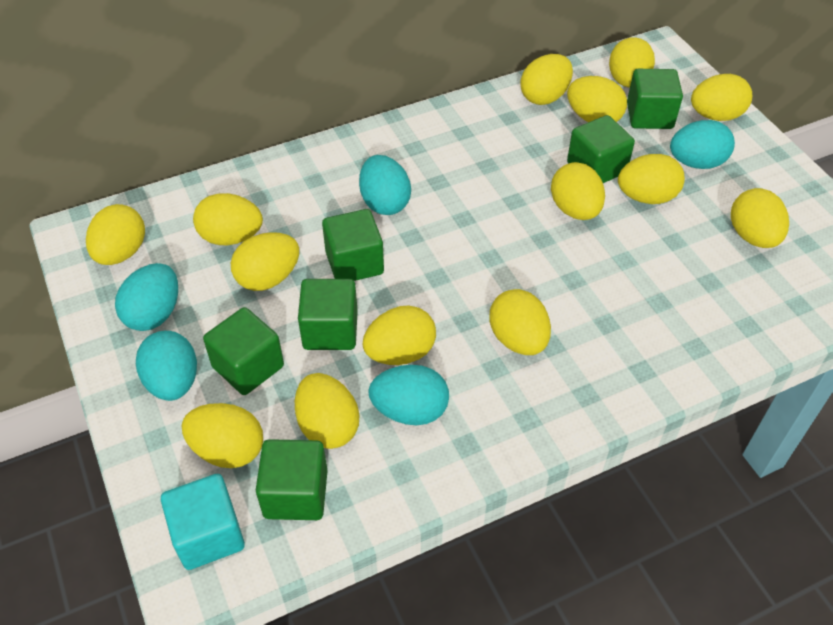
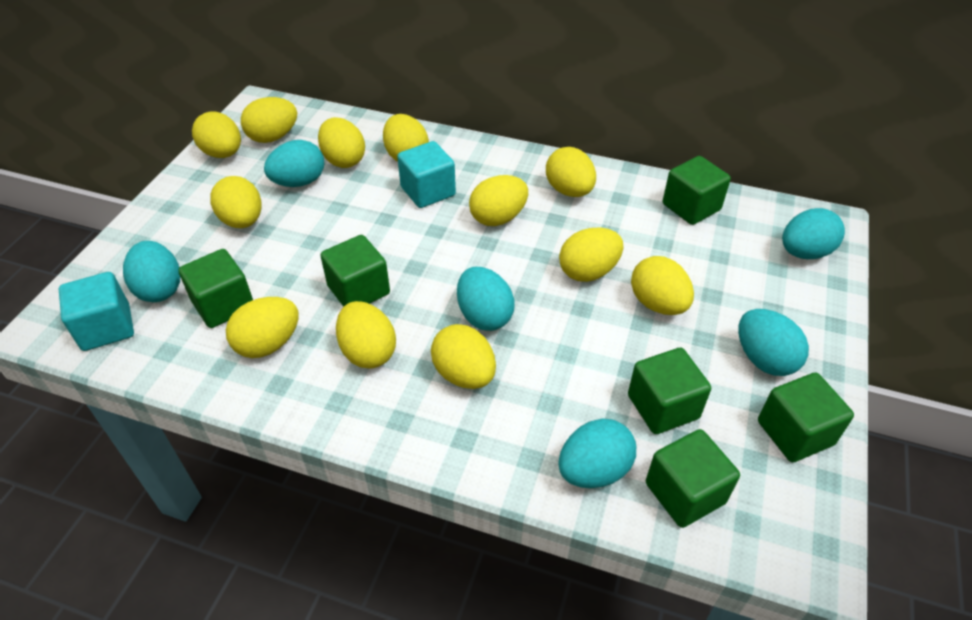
turquoise cube: 1 -> 2
turquoise egg: 5 -> 6
yellow egg: 14 -> 12

